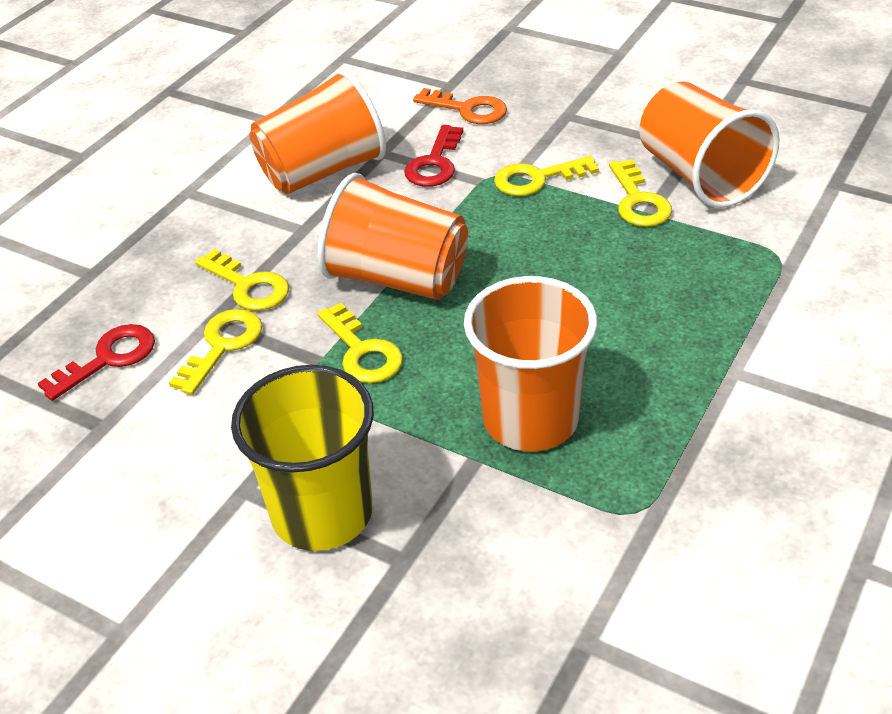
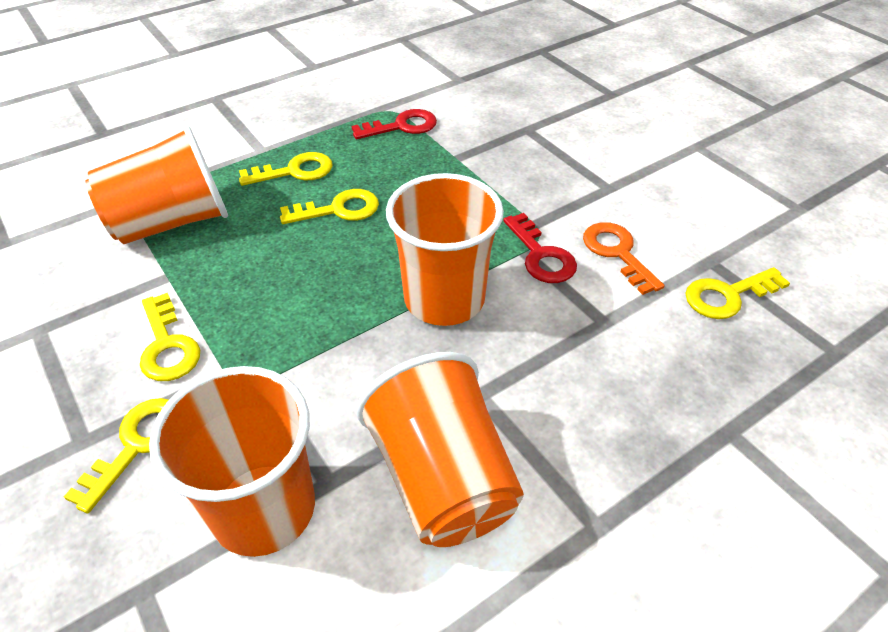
yellow cup: 1 -> 0

